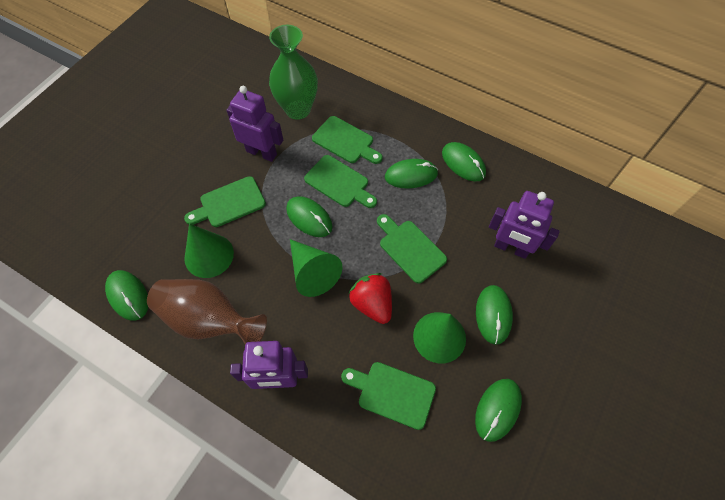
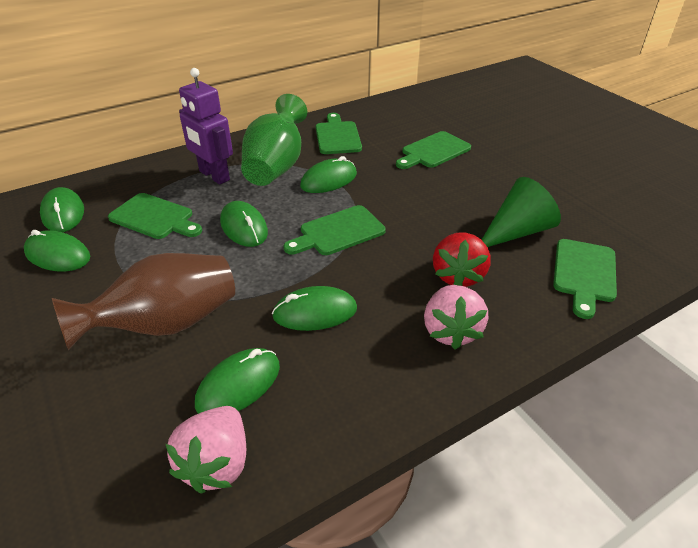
green cone: 3 -> 1
pink strawberry: 0 -> 2
purple robot: 3 -> 1

